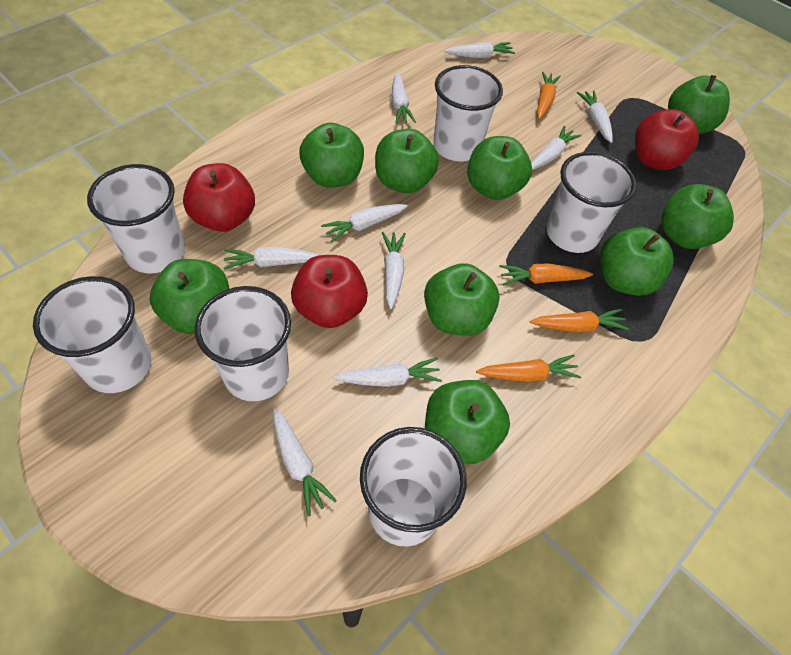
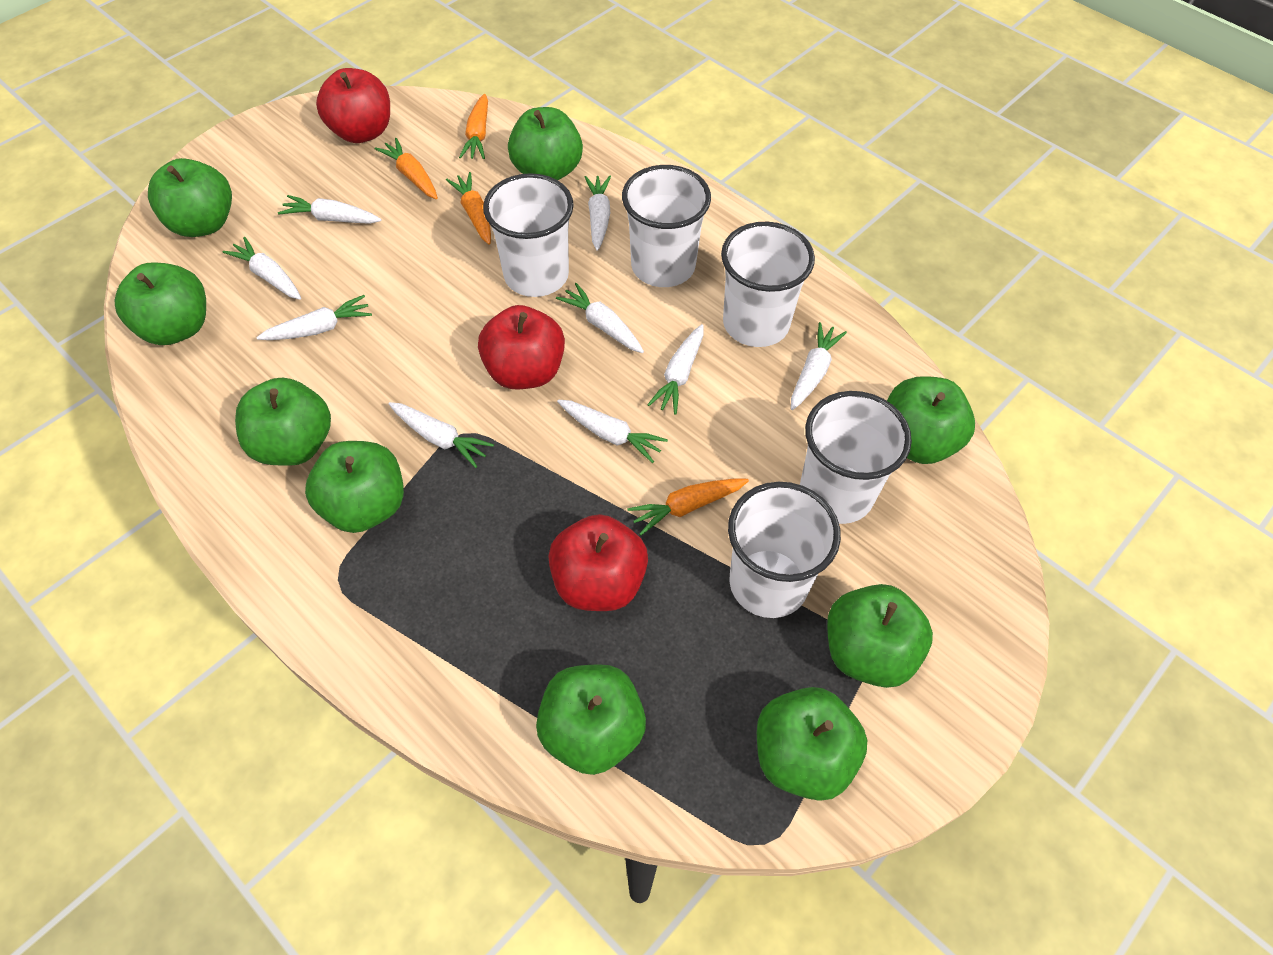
white cup: 6 -> 5

